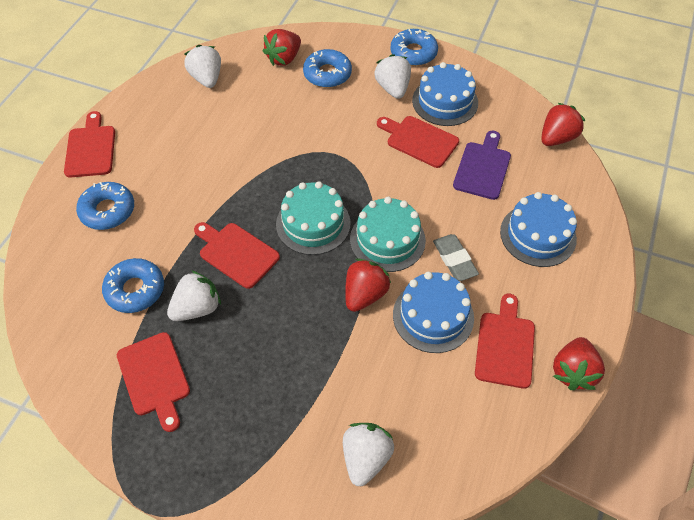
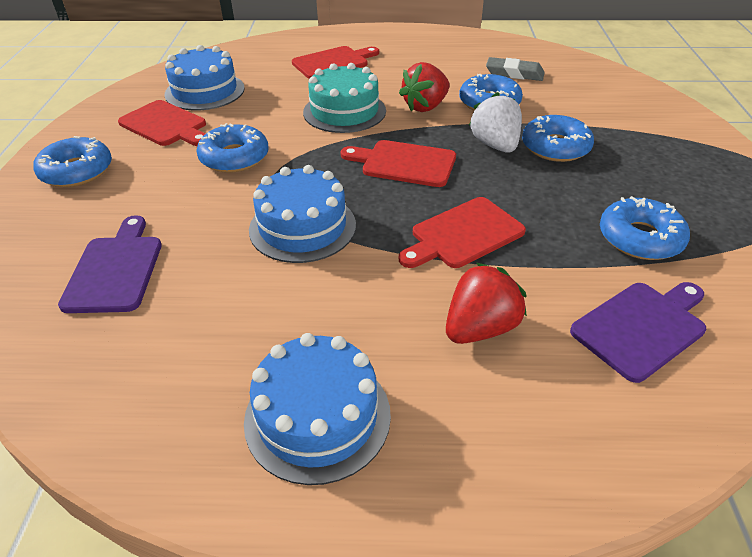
blue donut: 4 -> 5
purple cutting board: 1 -> 2
red cutting board: 5 -> 4
red strawberry: 4 -> 2
turquoise cake: 2 -> 1
white strawberry: 4 -> 1

